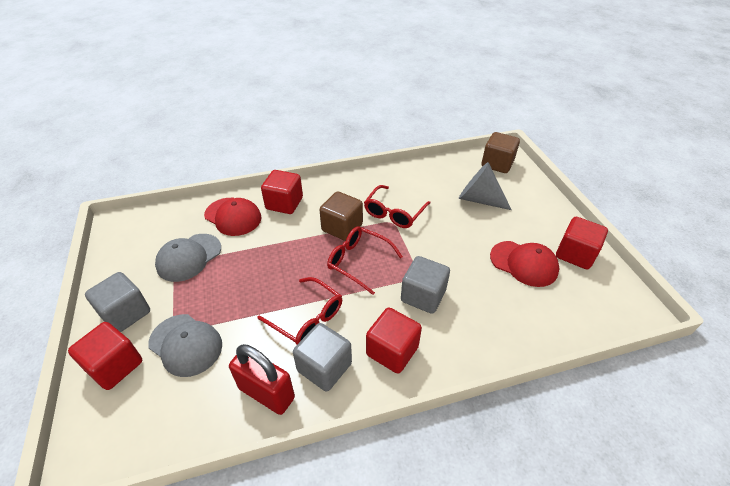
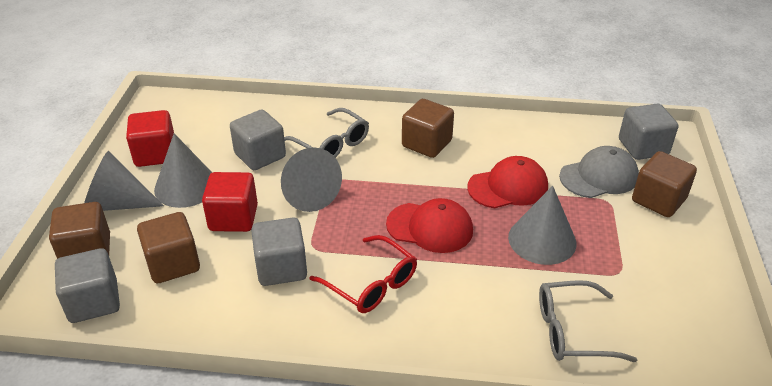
brown cube: 2 -> 4
grey cap: 2 -> 1
grey cone: 1 -> 4
grey cube: 3 -> 4
grey glasses: 0 -> 2
red cube: 4 -> 2
red glasses: 3 -> 1
red padlock: 1 -> 0

